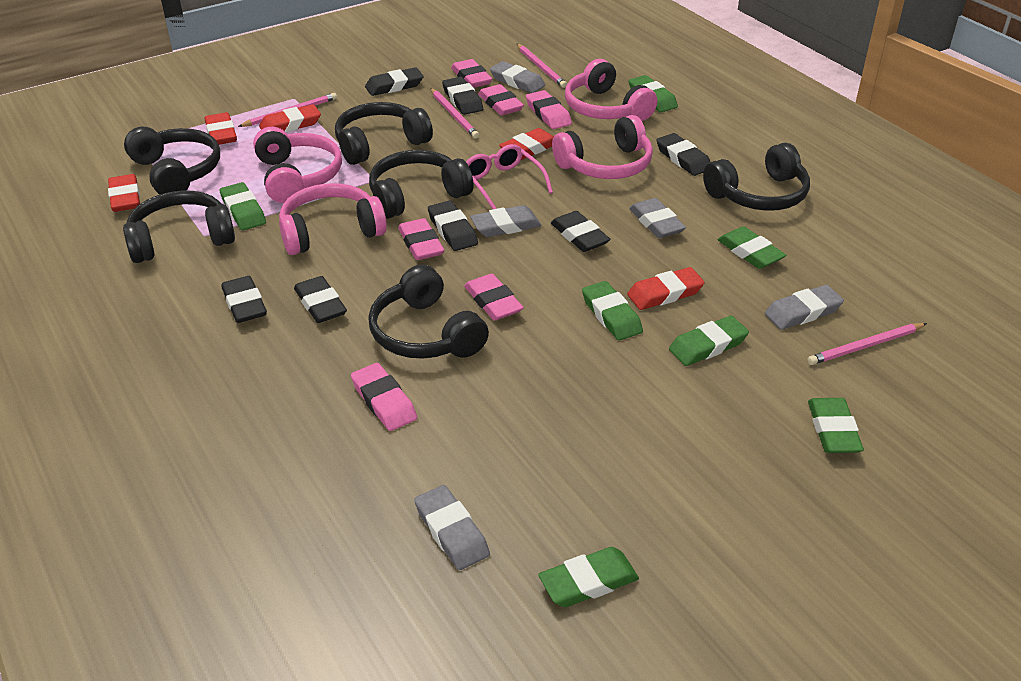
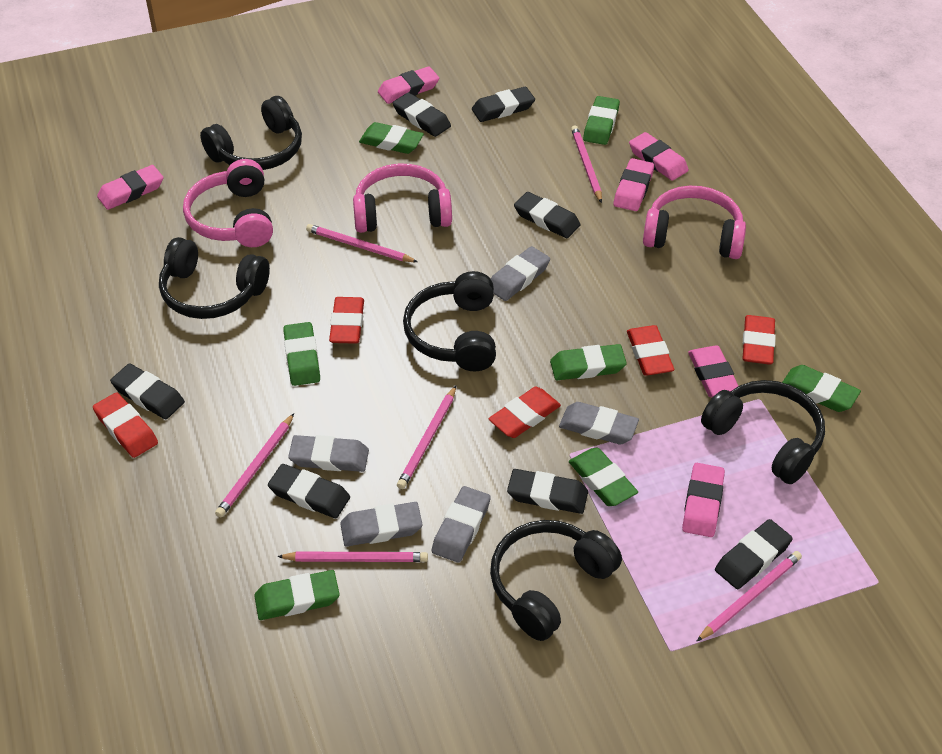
black headphones: 6 -> 5
pink glasses: 1 -> 0
pink headphones: 4 -> 3
pink pencil: 4 -> 6

